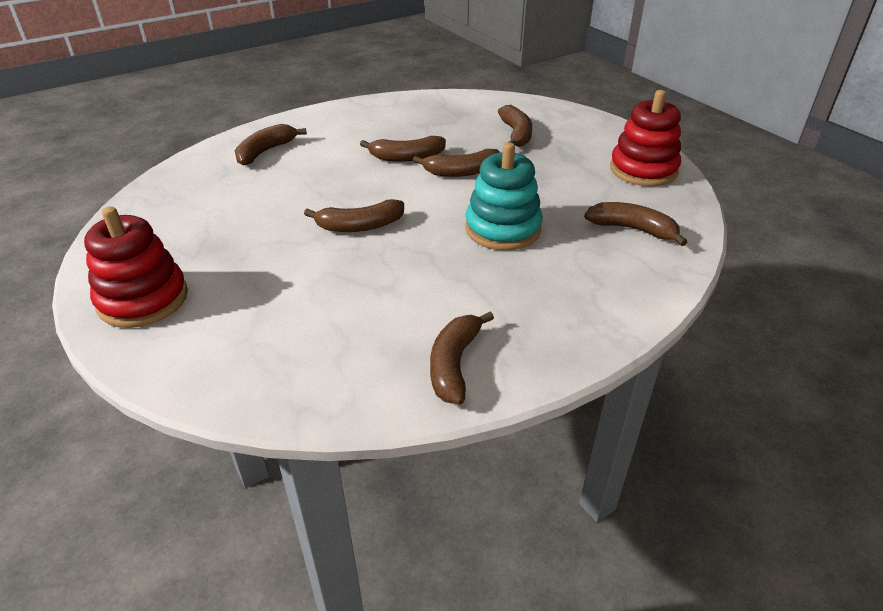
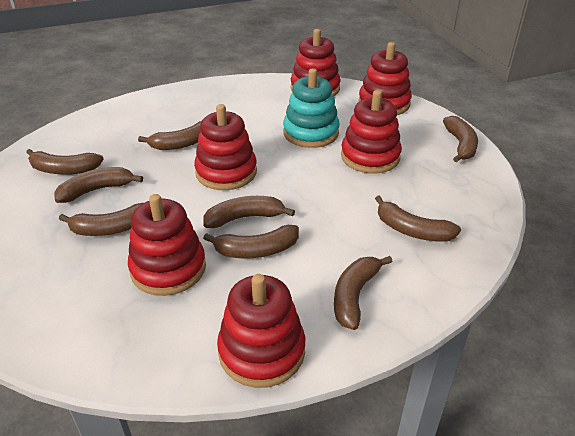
brown banana: 7 -> 9
red stacking toy: 2 -> 6

